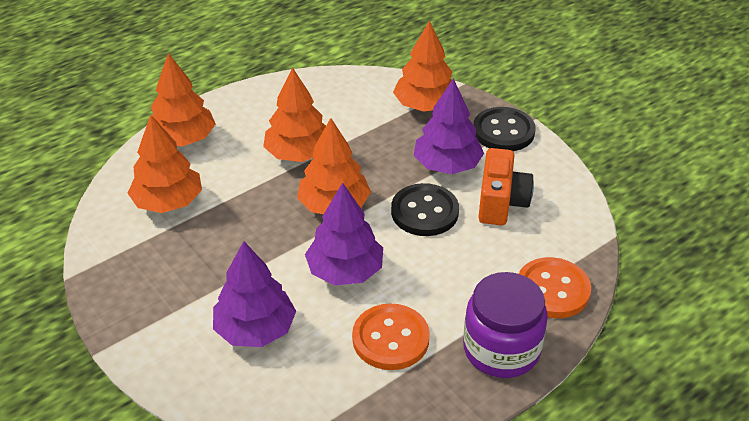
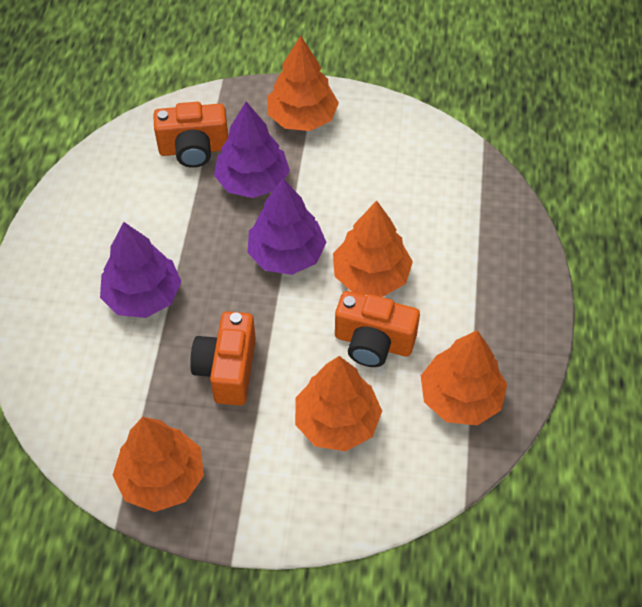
black button: 2 -> 0
orange button: 2 -> 0
orange camera: 1 -> 3
purple jar: 1 -> 0

